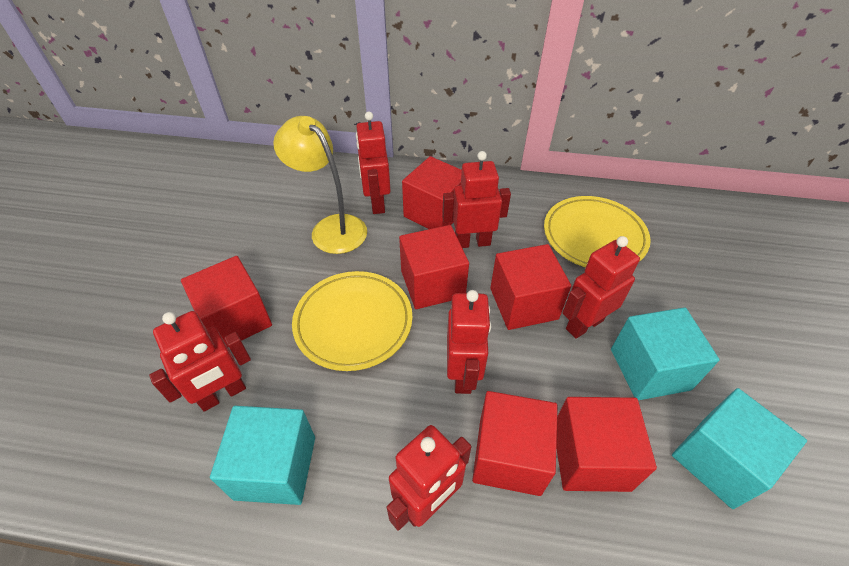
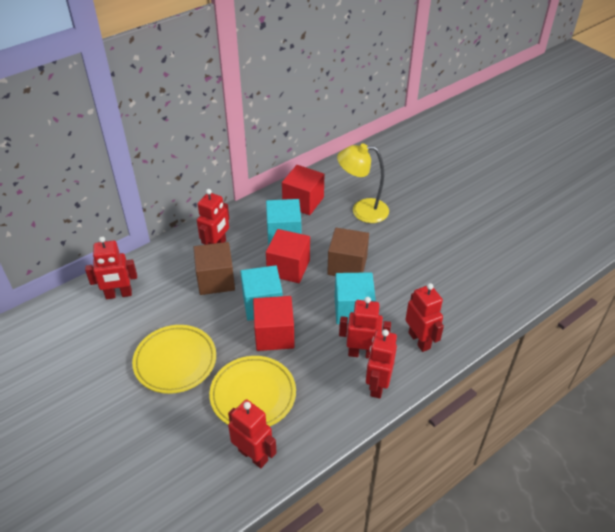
brown cube: 0 -> 2
red cube: 6 -> 3

